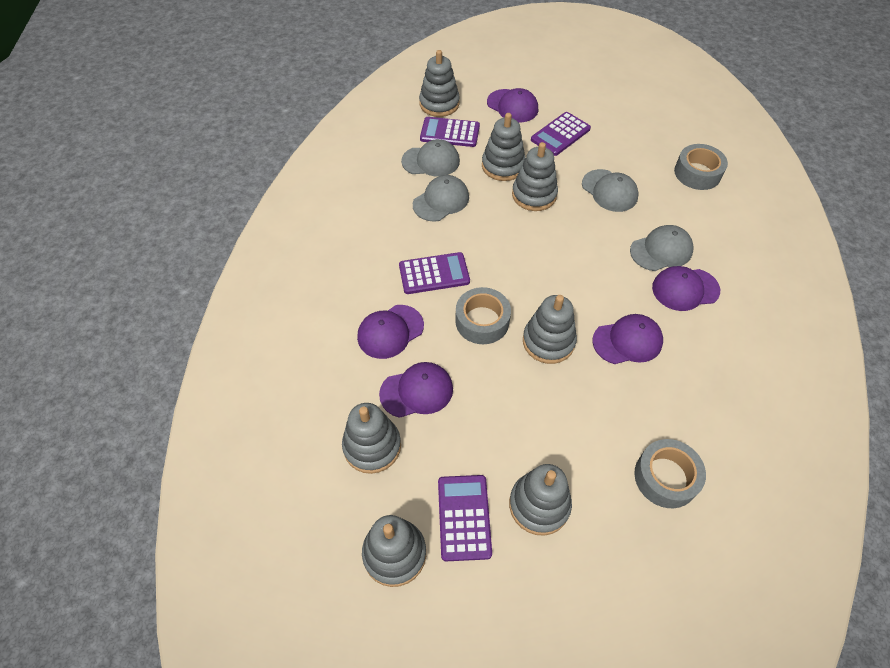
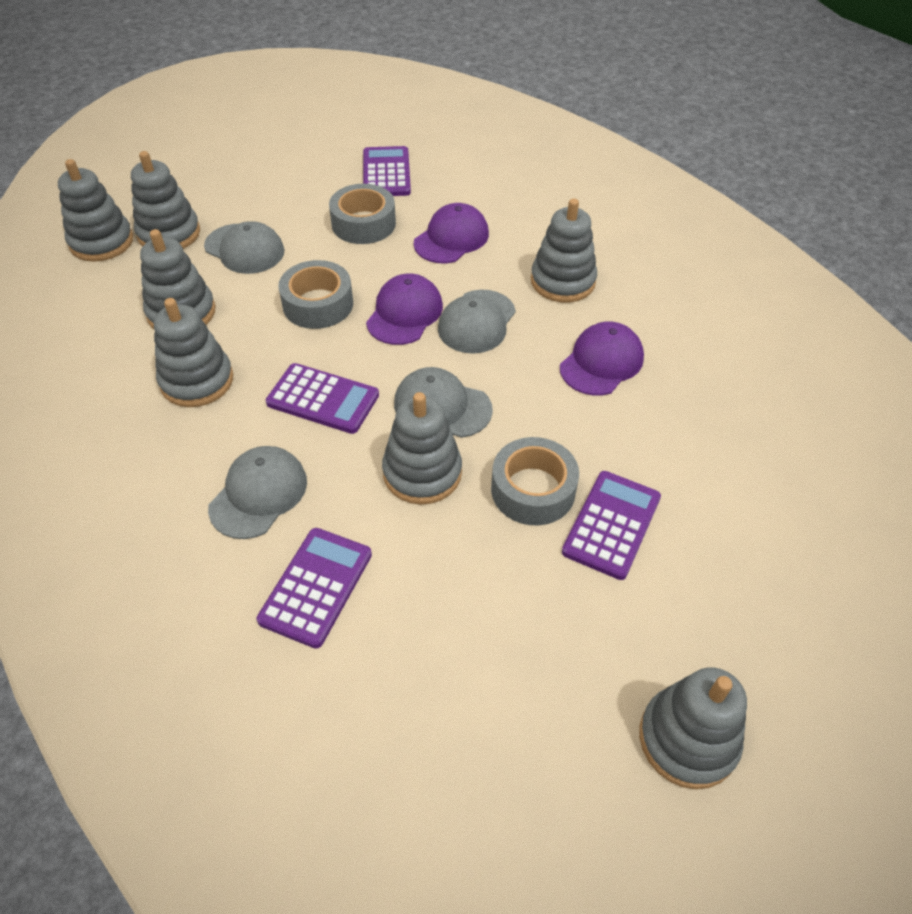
purple cap: 5 -> 3

